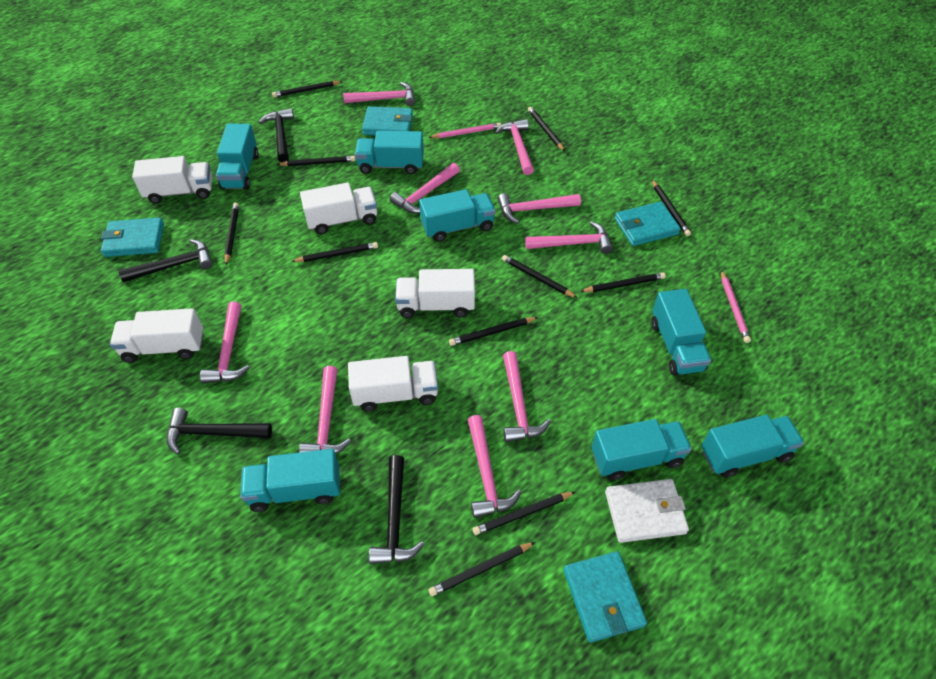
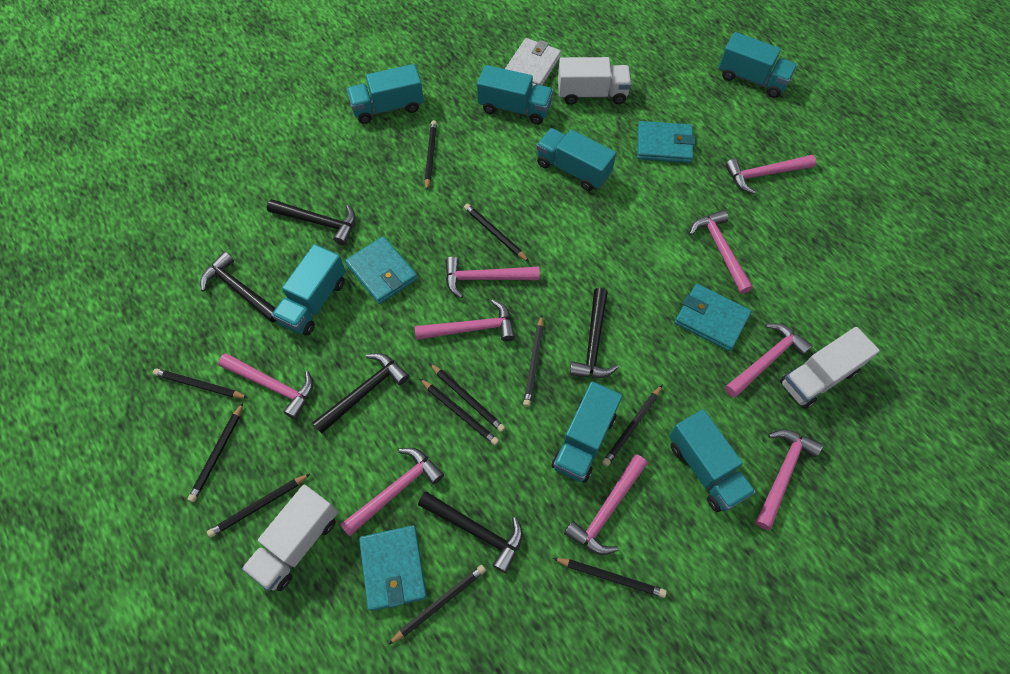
black hammer: 4 -> 5
pink pencil: 2 -> 0
white truck: 5 -> 3

